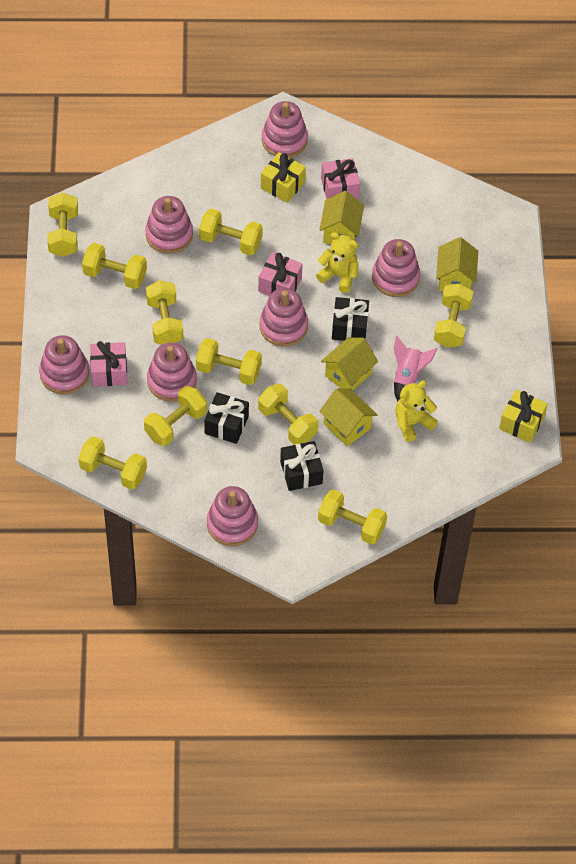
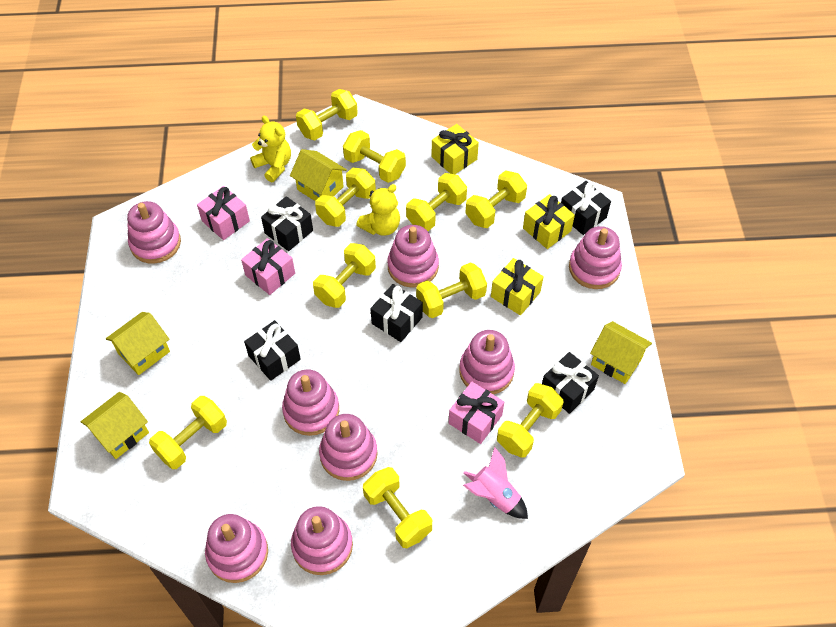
black gift: 3 -> 5
pink stacking toy: 7 -> 8
yellow gift: 2 -> 3

